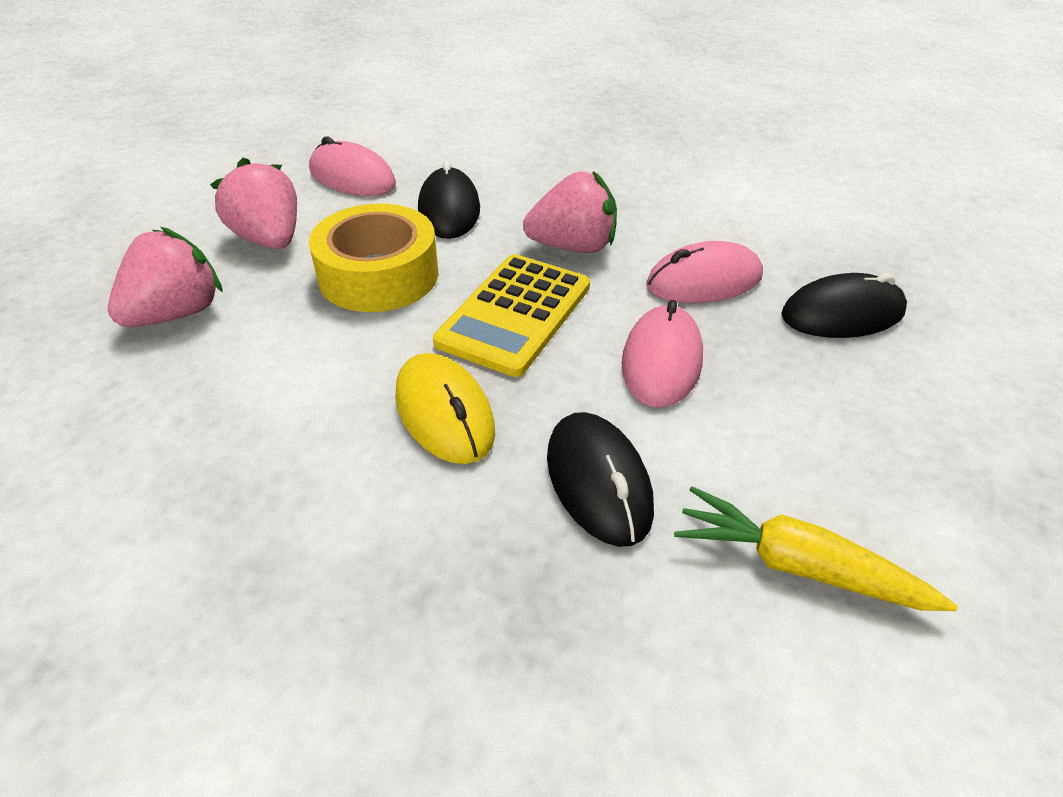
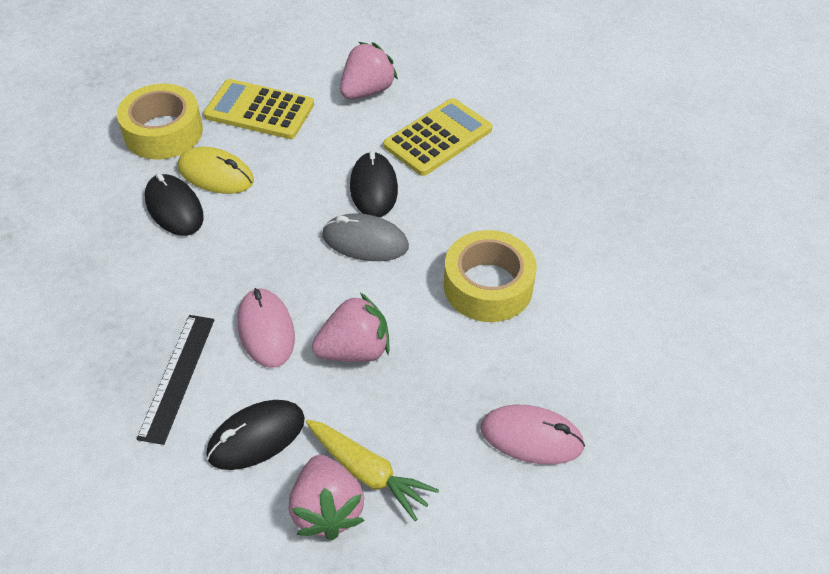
black ruler: 0 -> 1
grey mouse: 0 -> 1
pink mouse: 3 -> 2
yellow calculator: 1 -> 2
yellow tape: 1 -> 2

